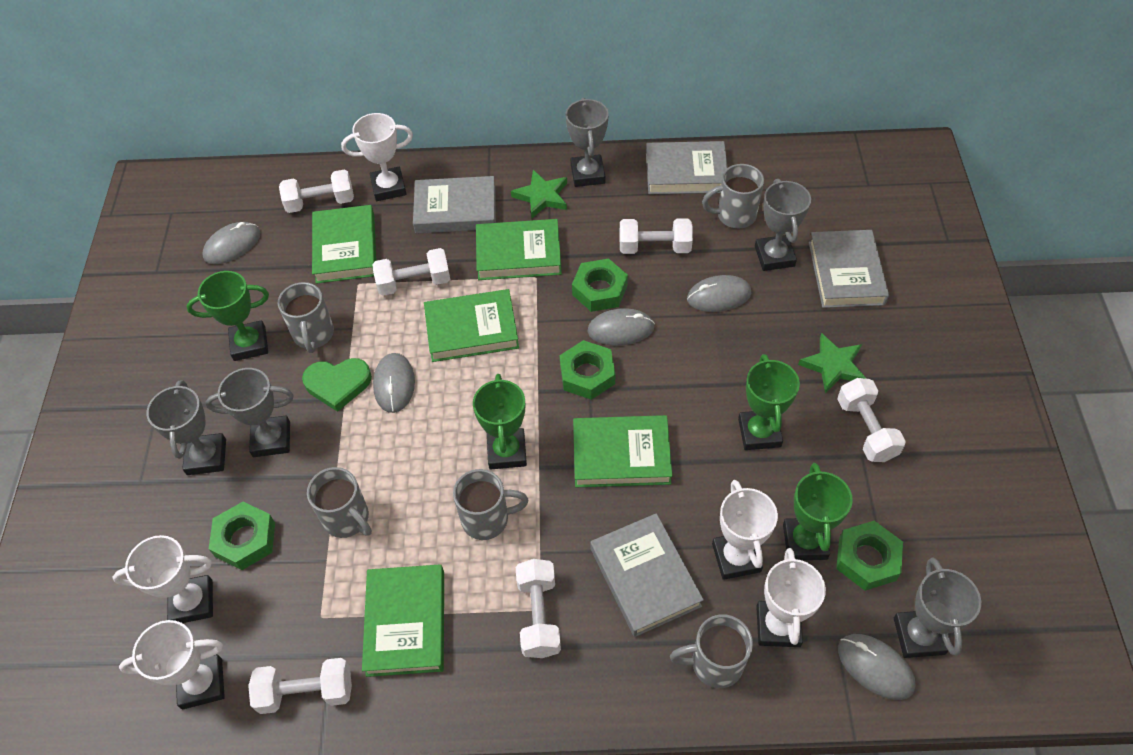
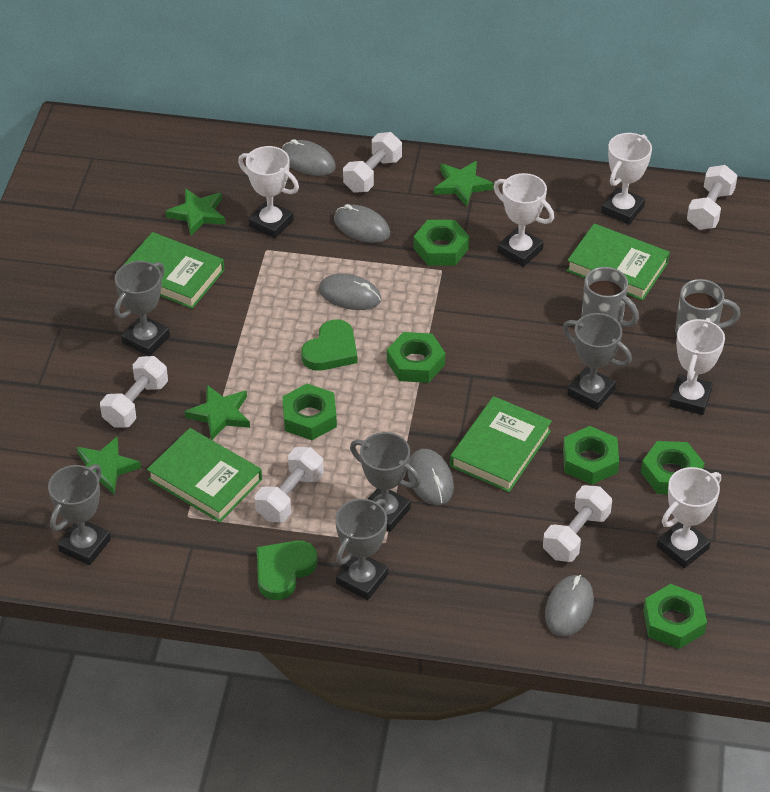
green book: 5 -> 4
green heart: 1 -> 2
green nut: 4 -> 6
green star: 2 -> 4
green trophy: 4 -> 0
grey book: 4 -> 0
grey mug: 5 -> 2
white dumbbell: 6 -> 5

